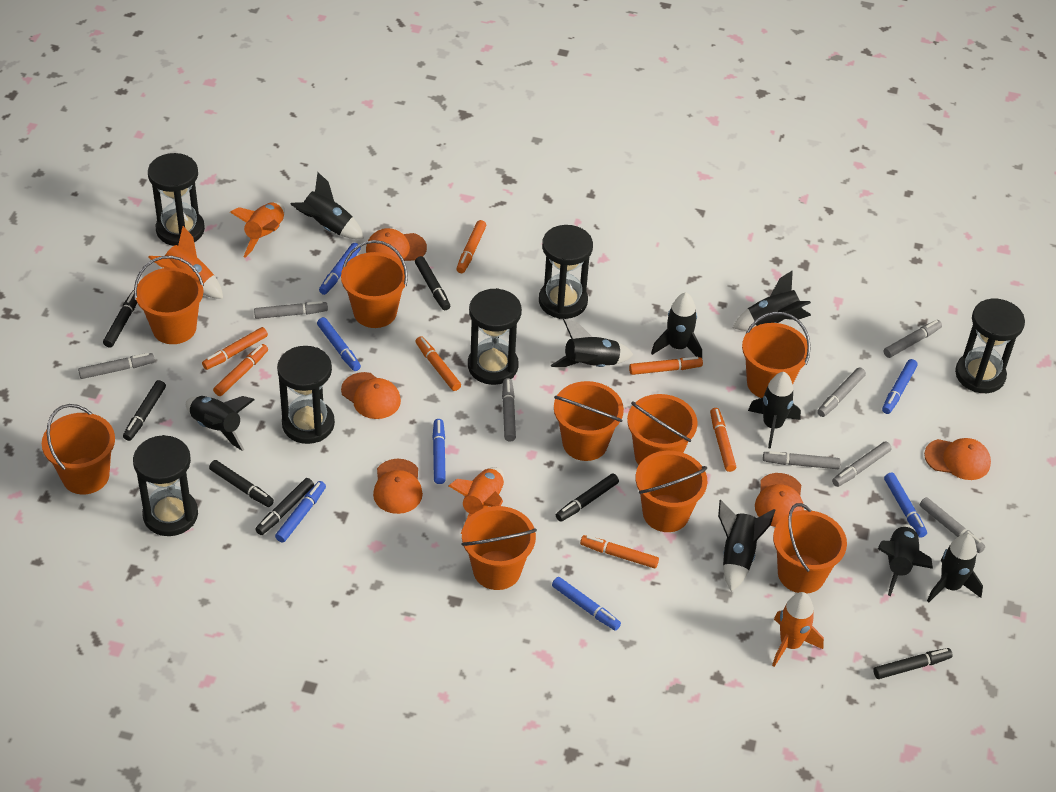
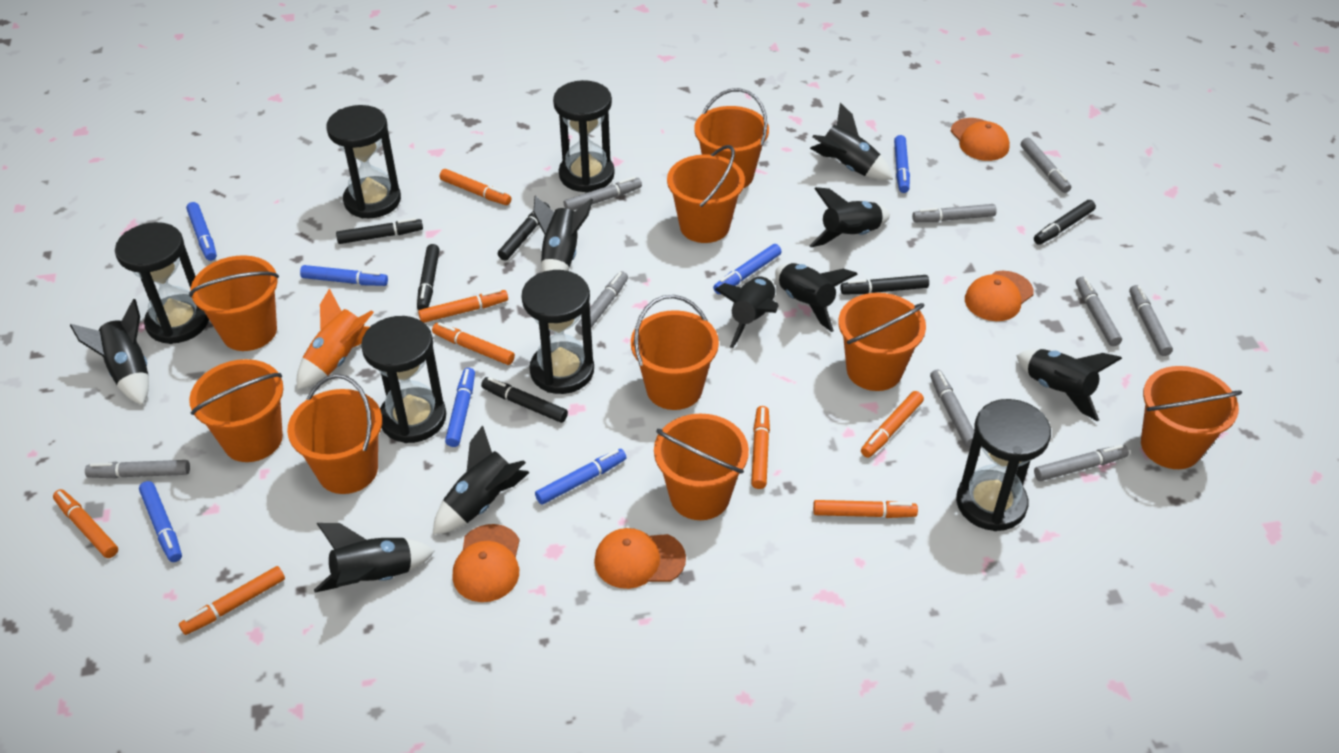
black marker: 7 -> 6
grey marker: 8 -> 9
orange cap: 5 -> 4
orange marker: 7 -> 8
orange rocket: 4 -> 1

